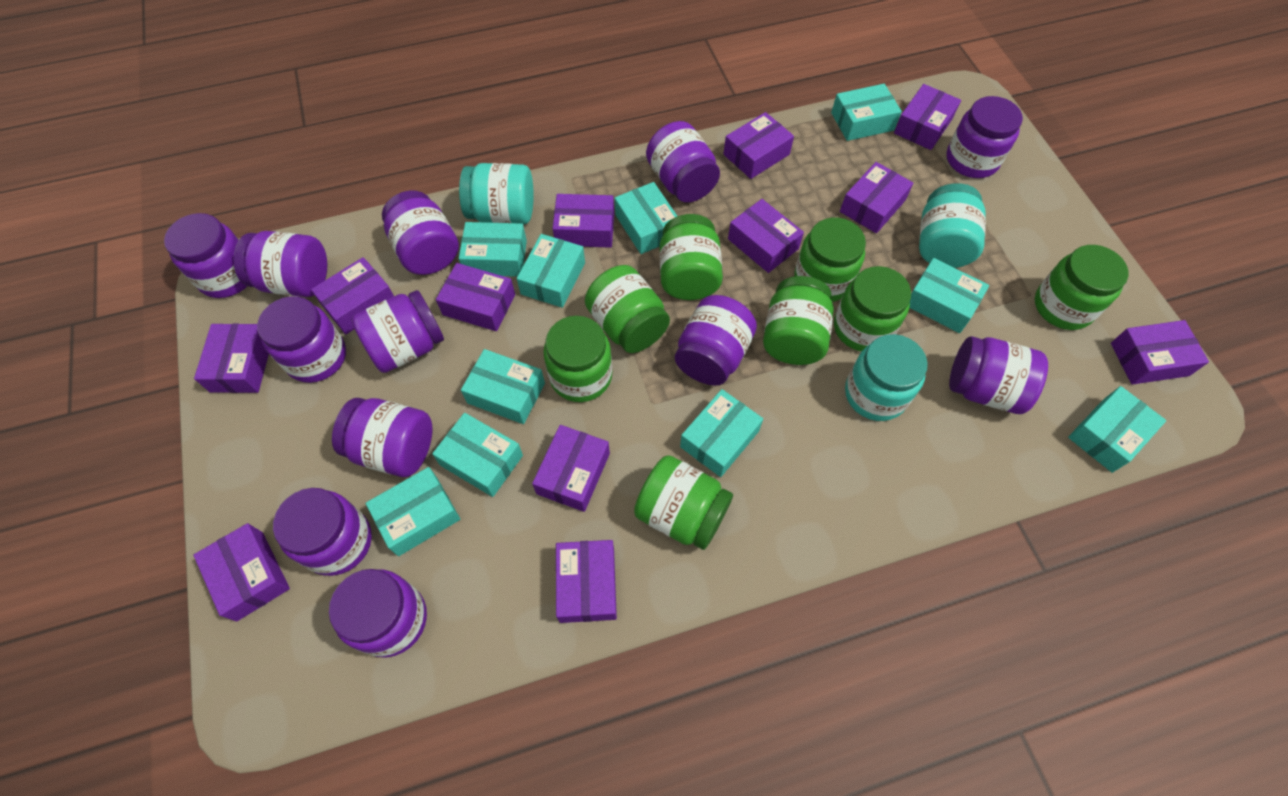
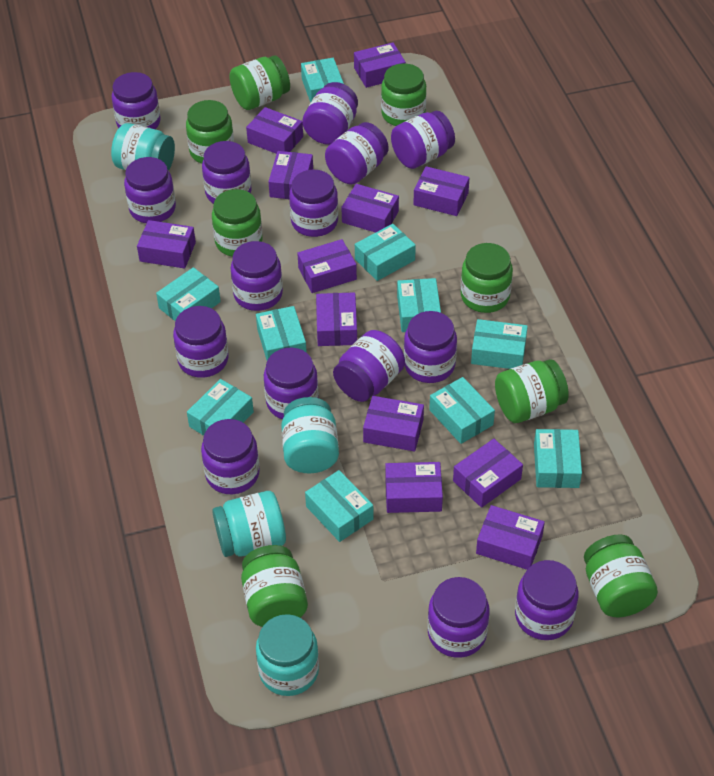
purple jar: 12 -> 15
turquoise jar: 3 -> 4

